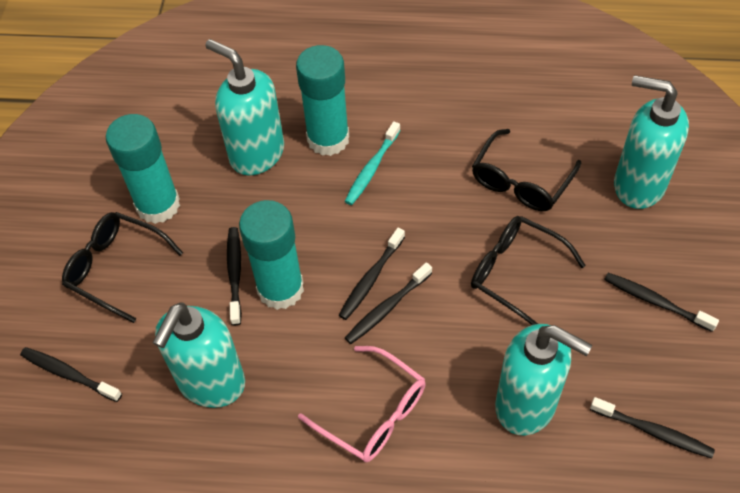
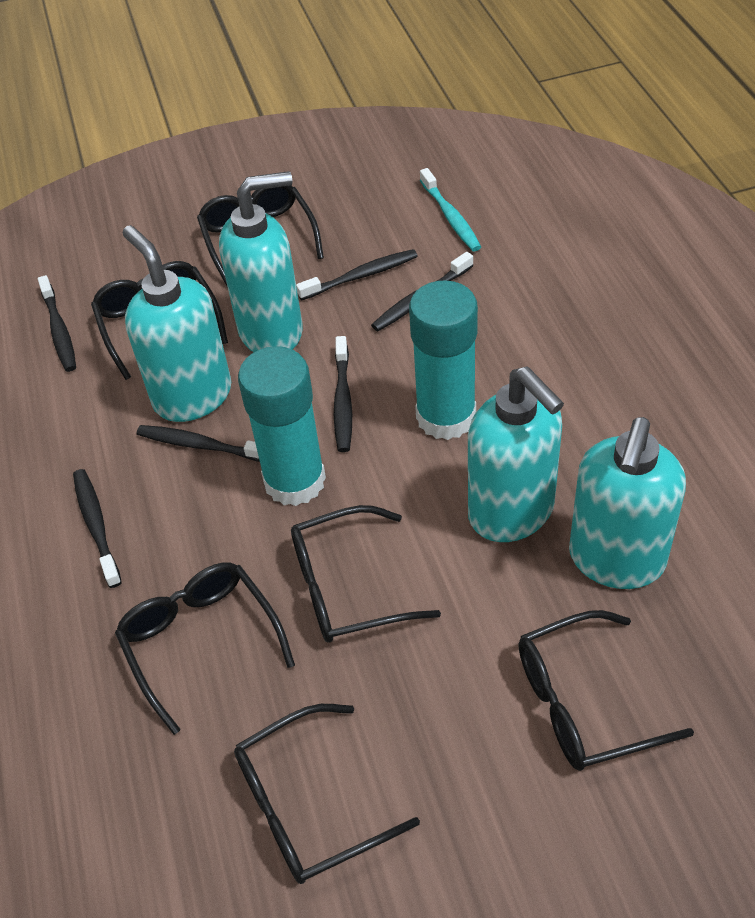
black glasses: 3 -> 6
pink glasses: 1 -> 0
turquoise glue stick: 3 -> 2

